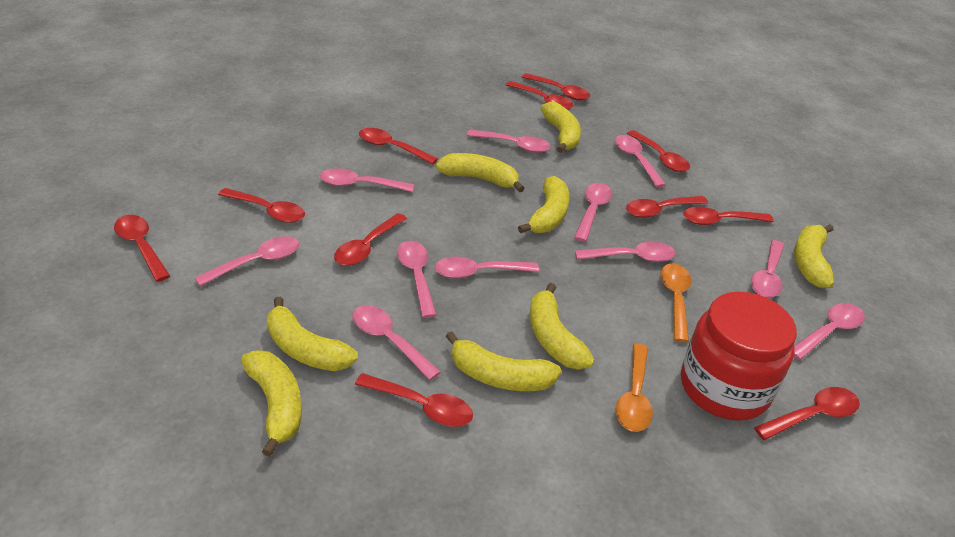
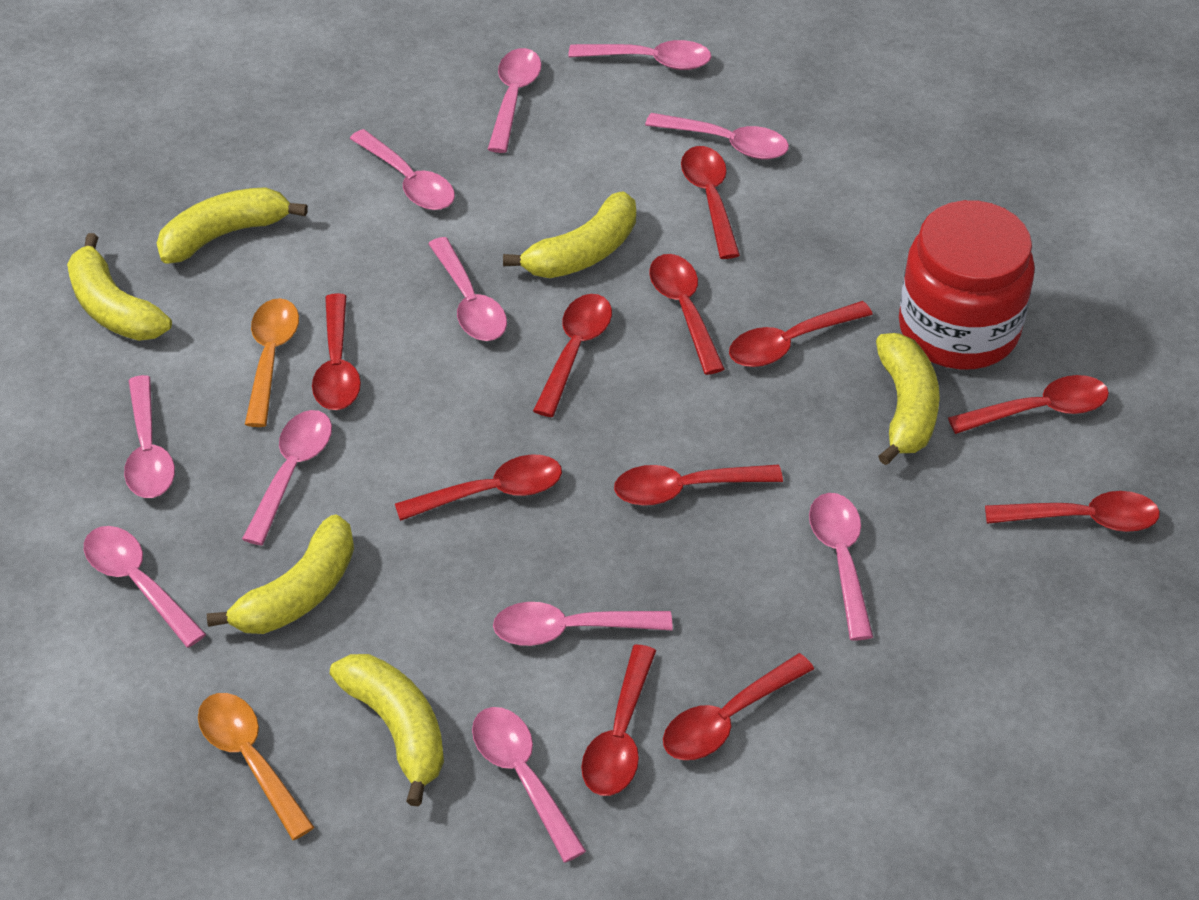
yellow banana: 8 -> 6

